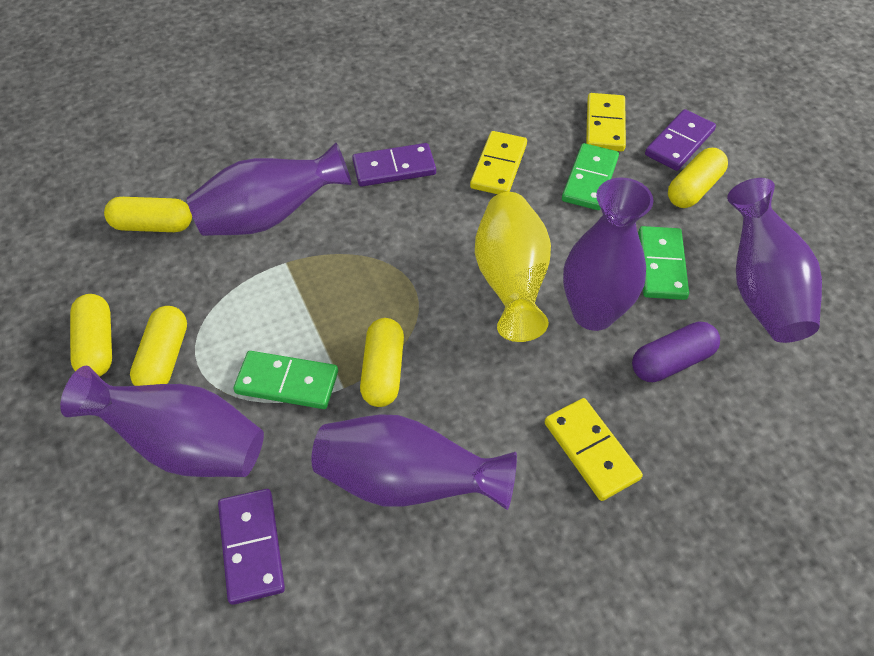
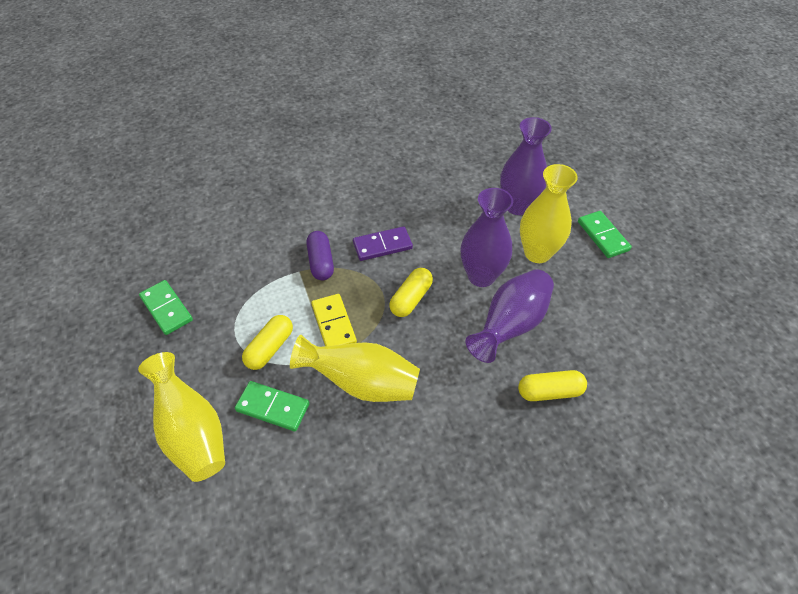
purple domino: 3 -> 1
purple vase: 5 -> 3
yellow capsule: 5 -> 3
yellow domino: 3 -> 1
yellow vase: 1 -> 3

